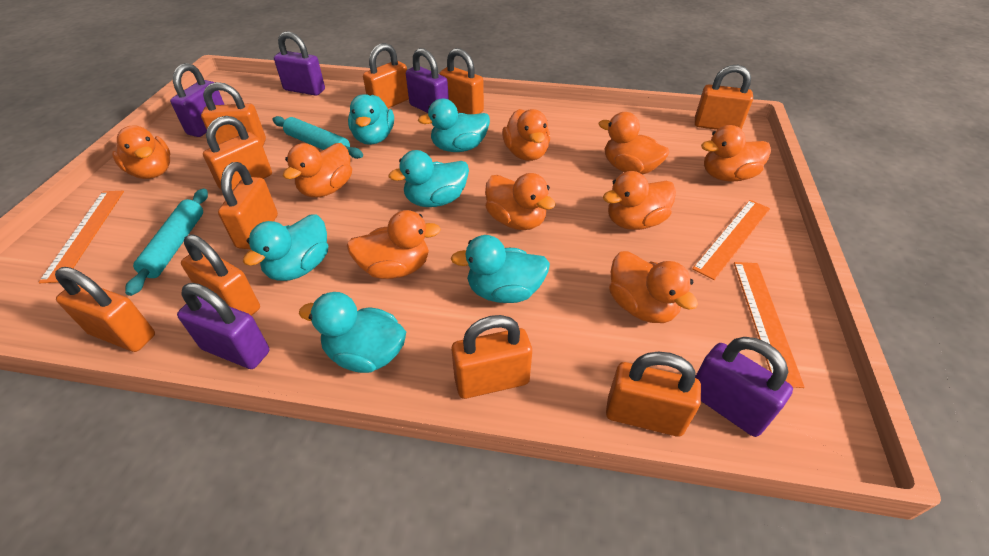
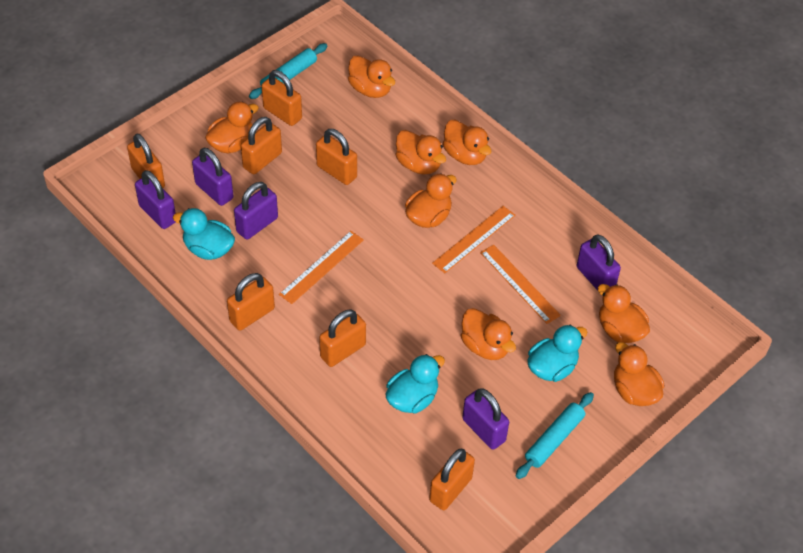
orange duck: 9 -> 8
orange padlock: 10 -> 7
turquoise duck: 6 -> 3

